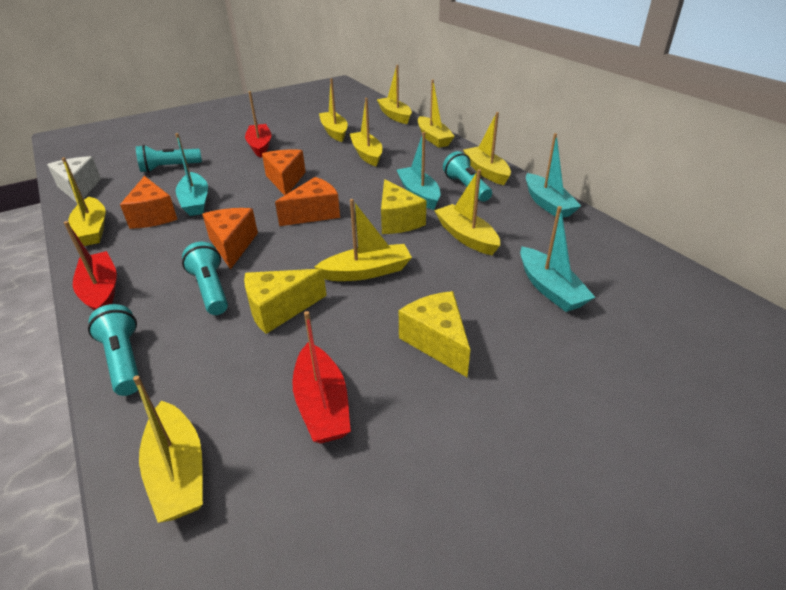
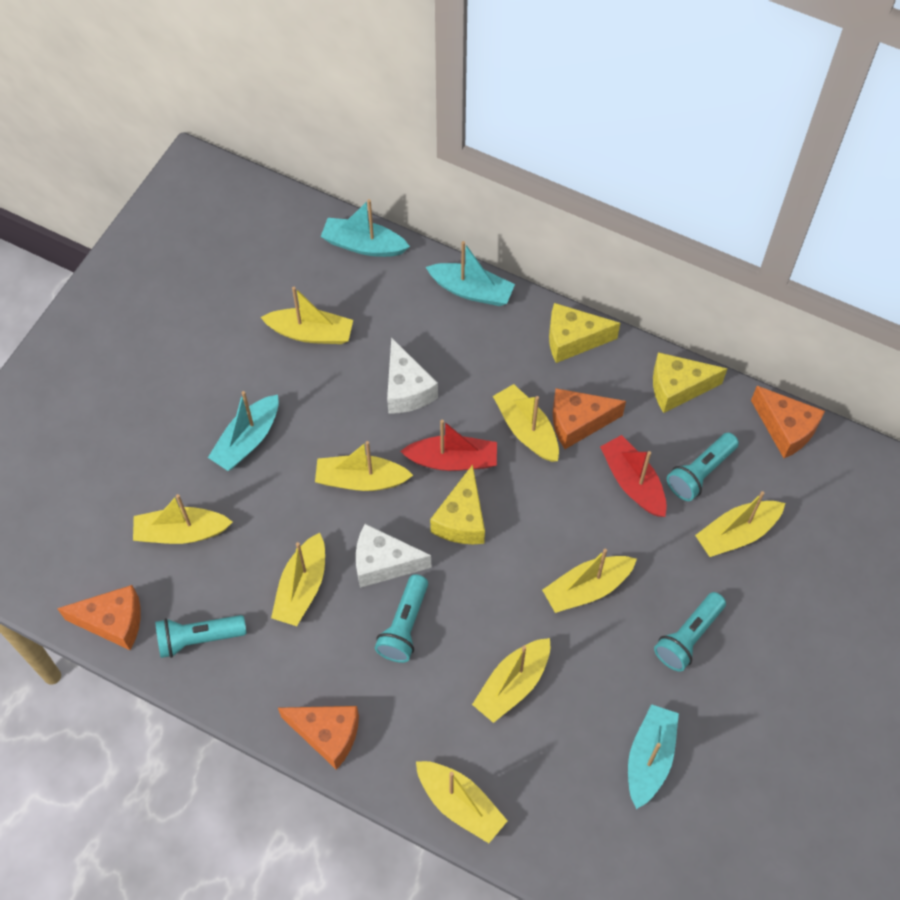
red boat: 3 -> 2
white cheese: 1 -> 2

